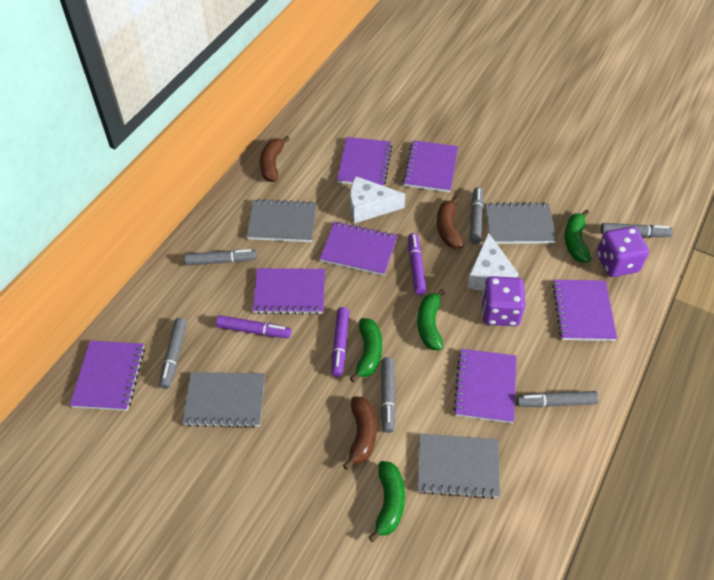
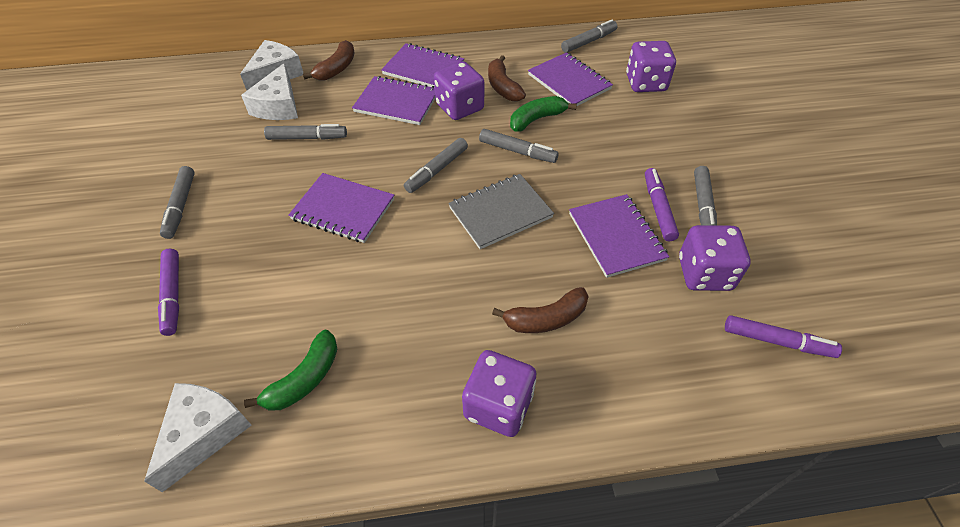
green banana: 4 -> 2
grey notebook: 4 -> 1
purple dice: 2 -> 4
purple notebook: 7 -> 5
white cheese: 2 -> 3

